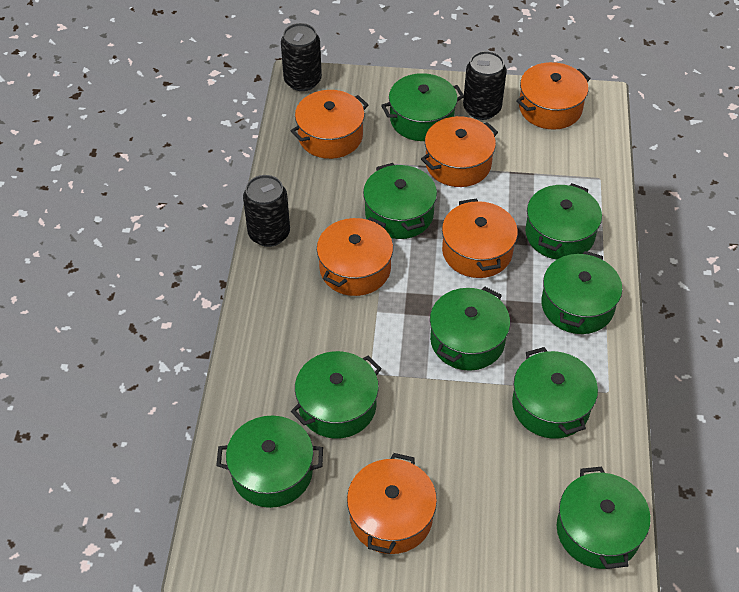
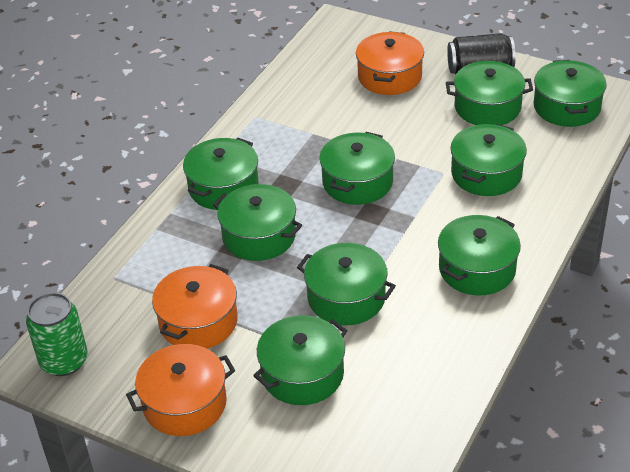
black can: 3 -> 1
green can: 0 -> 1
orange pot: 6 -> 3

